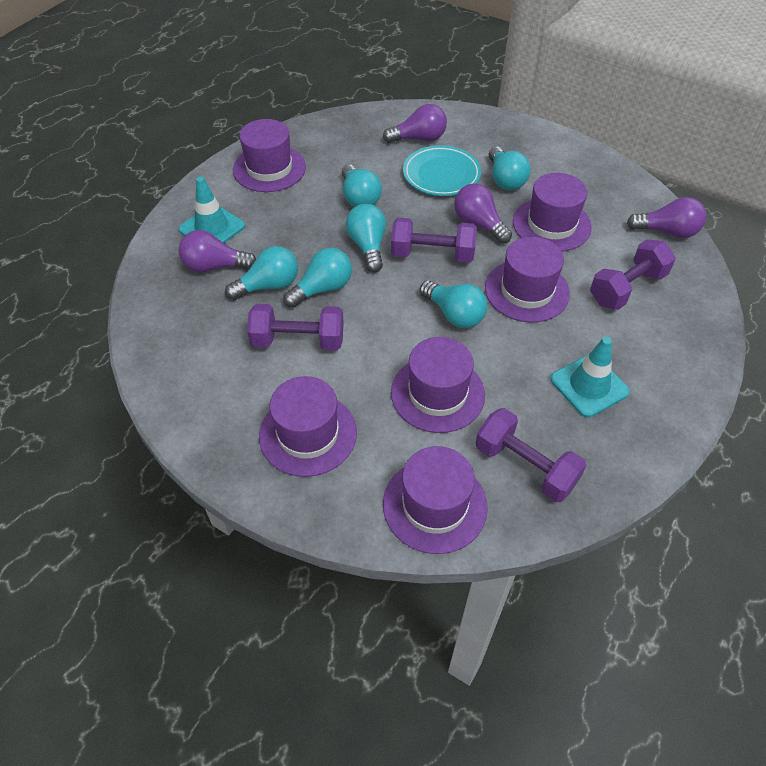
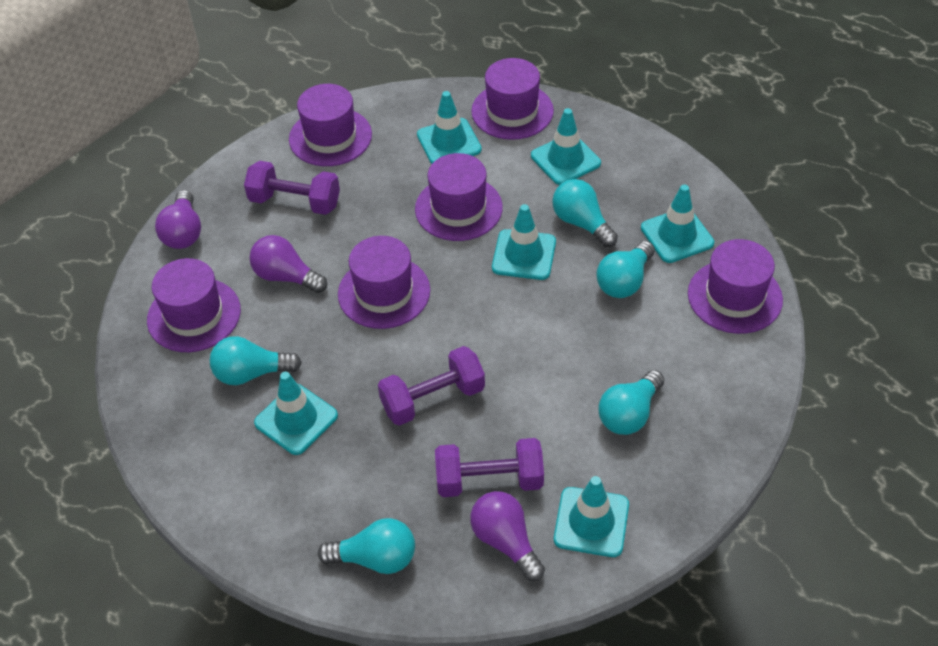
purple dumbbell: 4 -> 3
purple light bulb: 4 -> 3
turquoise light bulb: 6 -> 5
turquoise plate: 1 -> 0
turquoise traffic cone: 2 -> 6

